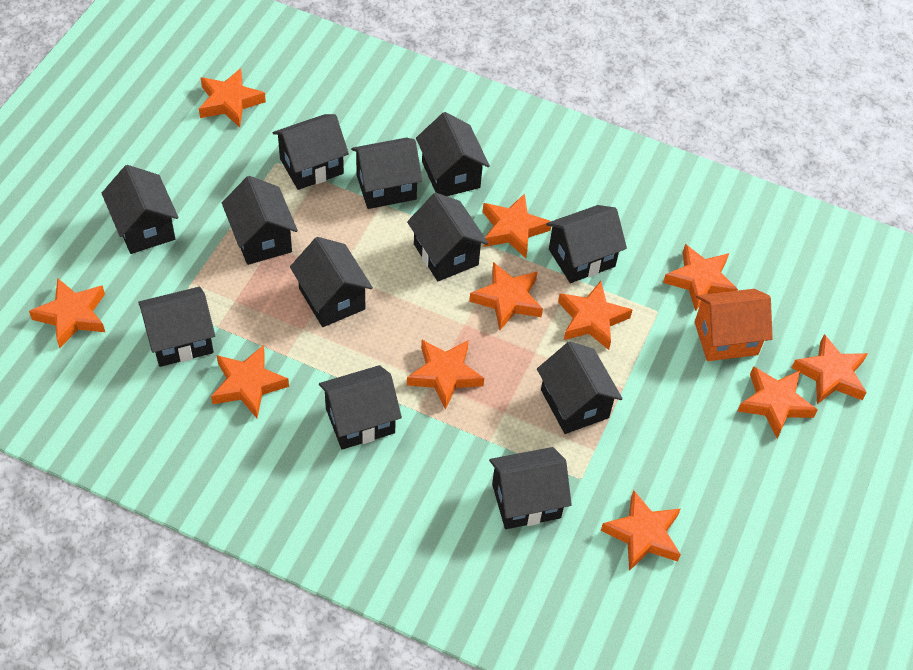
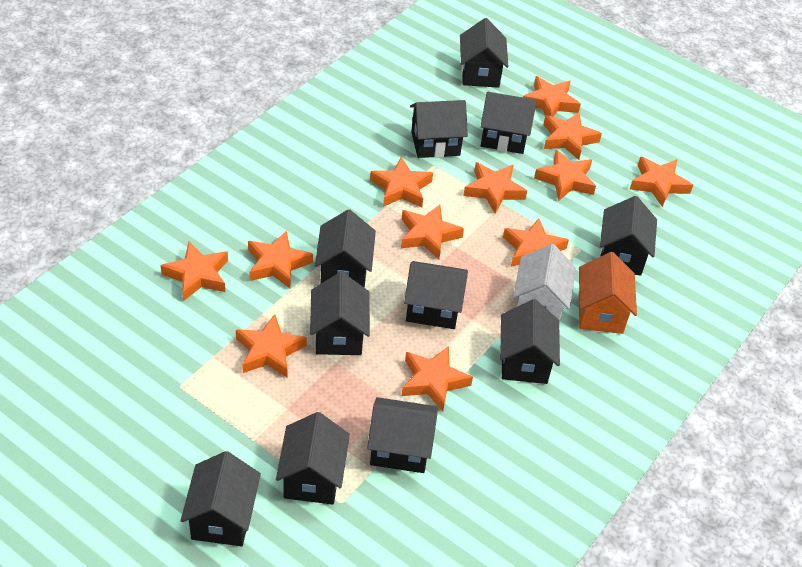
black house: 12 -> 11
orange star: 11 -> 12
white house: 0 -> 1

